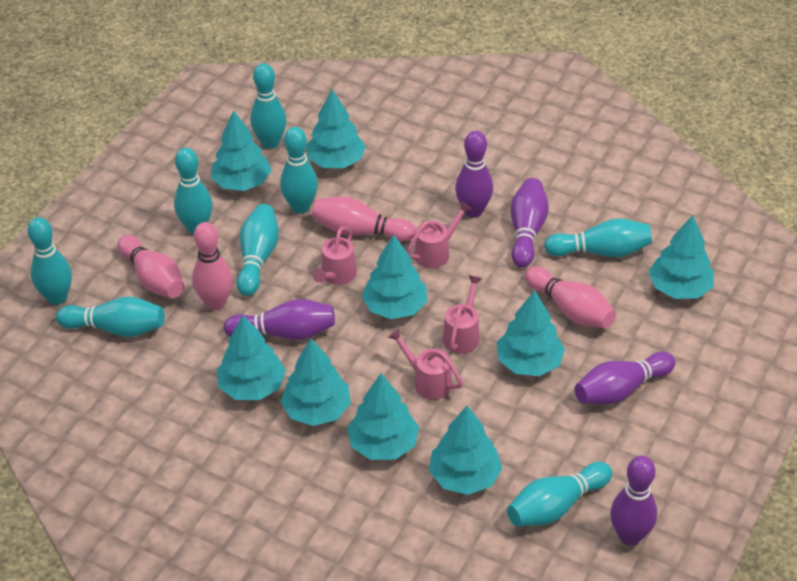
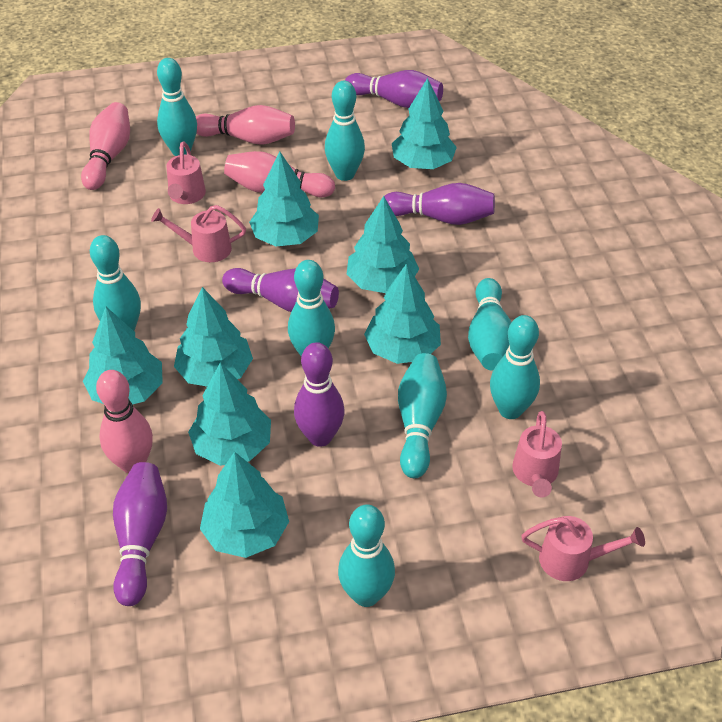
turquoise tree: 9 -> 8

